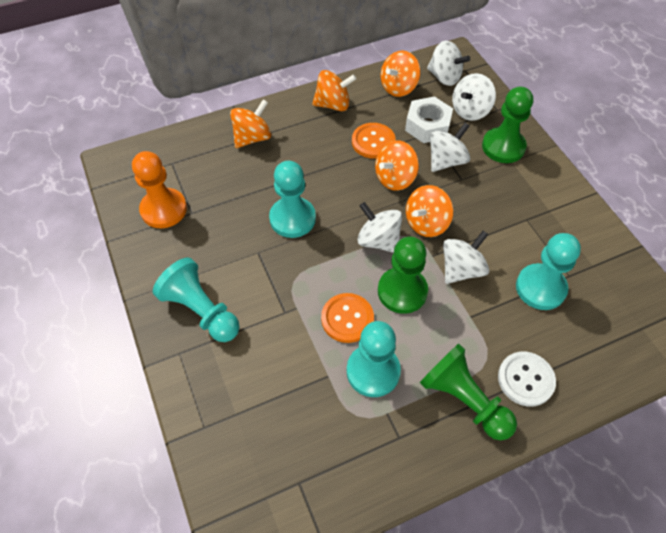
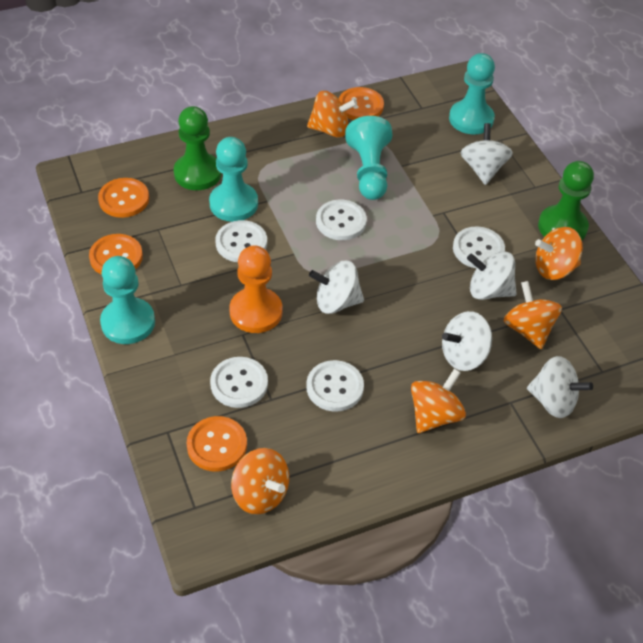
green pawn: 3 -> 2
orange button: 2 -> 4
white button: 1 -> 5
white nut: 1 -> 0

